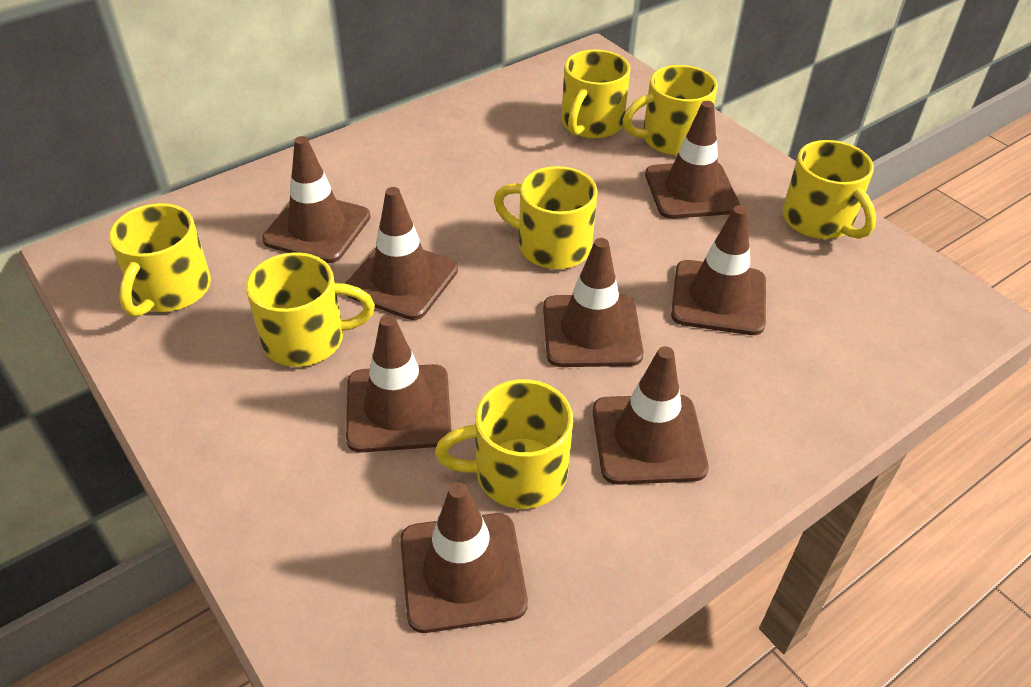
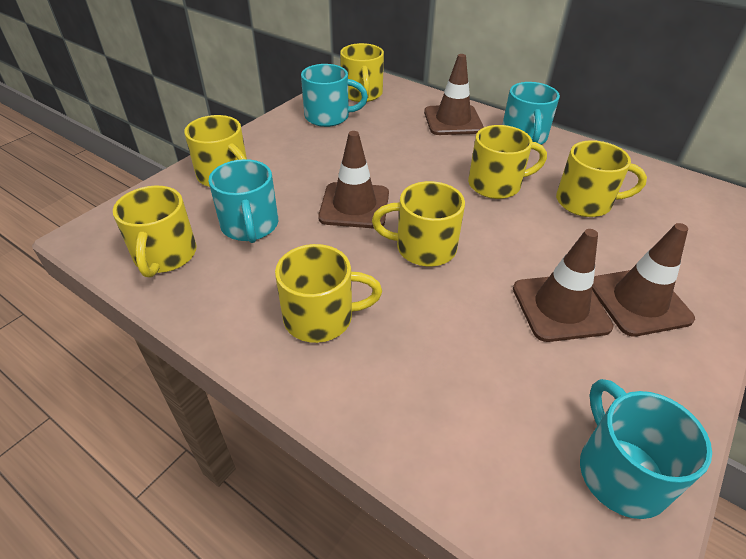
brown traffic cone: 8 -> 4
turquoise mug: 0 -> 4

